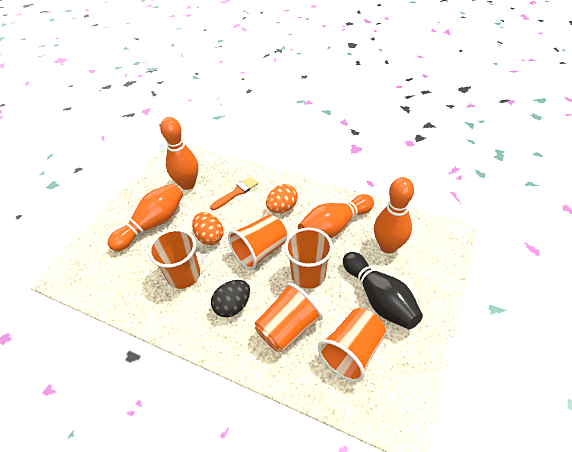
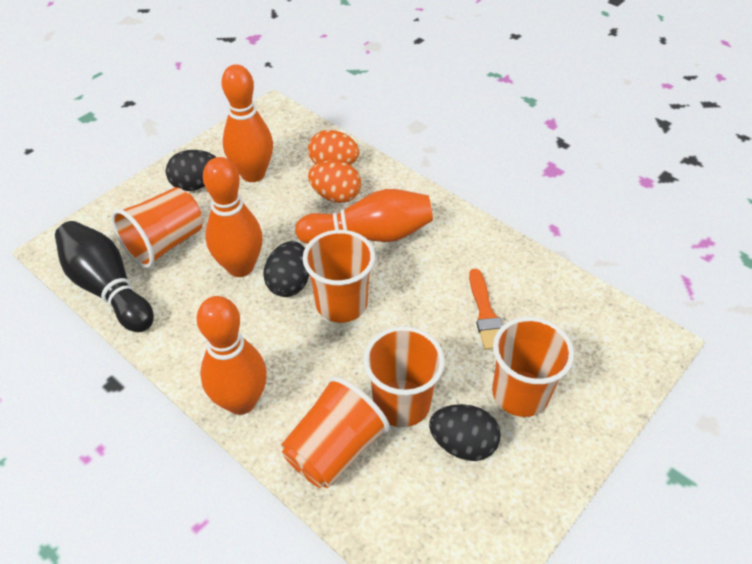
black egg: 1 -> 3

